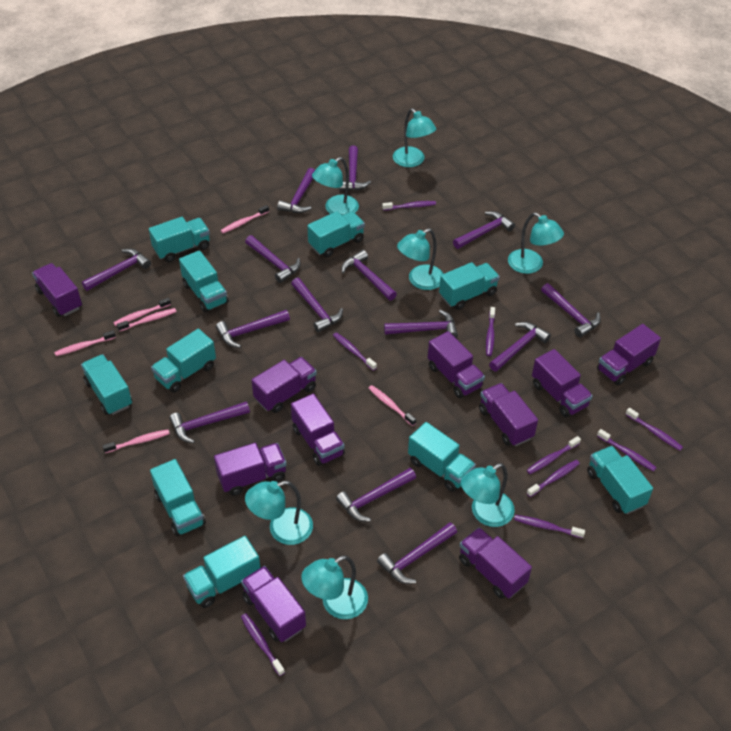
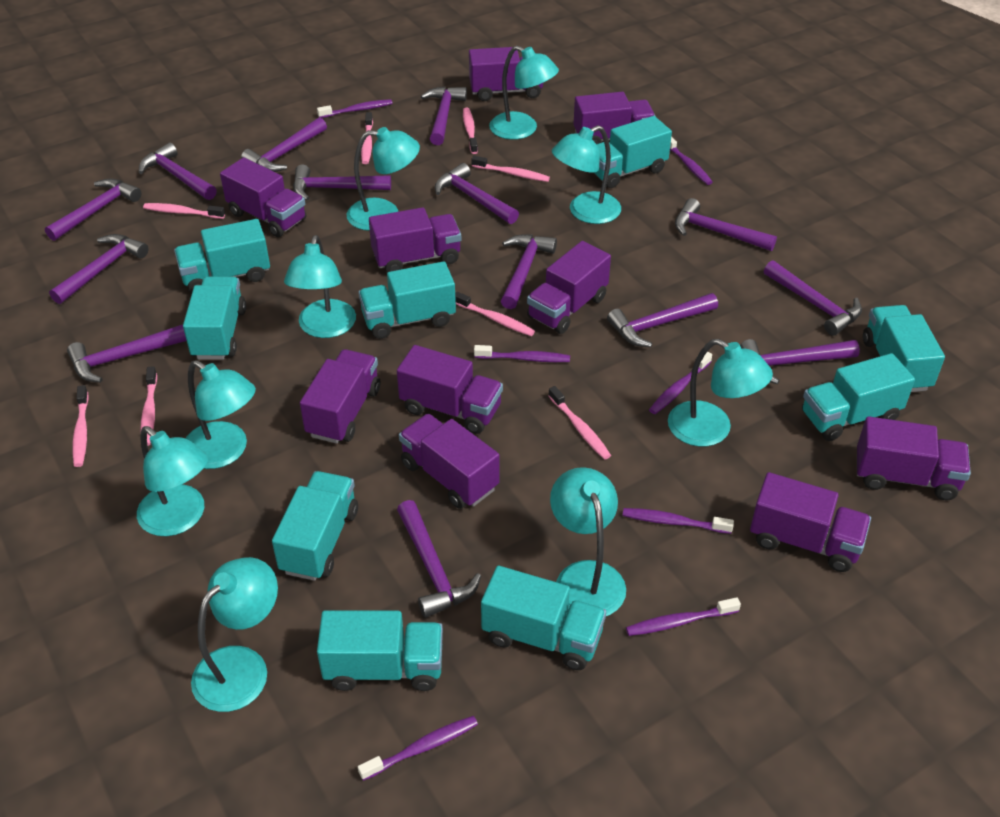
pink toothbrush: 6 -> 8
purple toothbrush: 9 -> 7
turquoise lamp: 7 -> 9
turquoise truck: 10 -> 9

